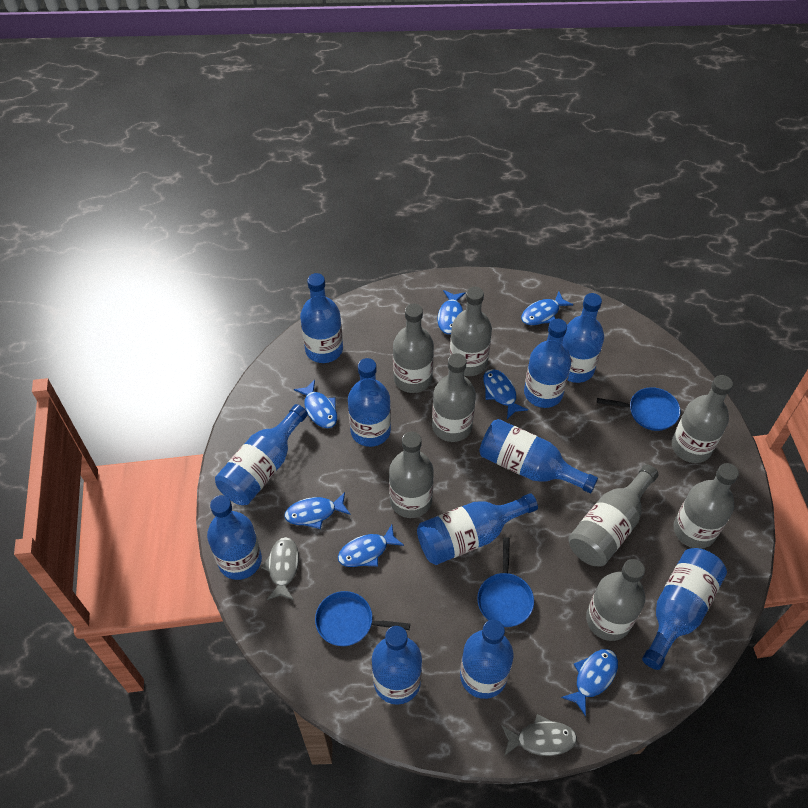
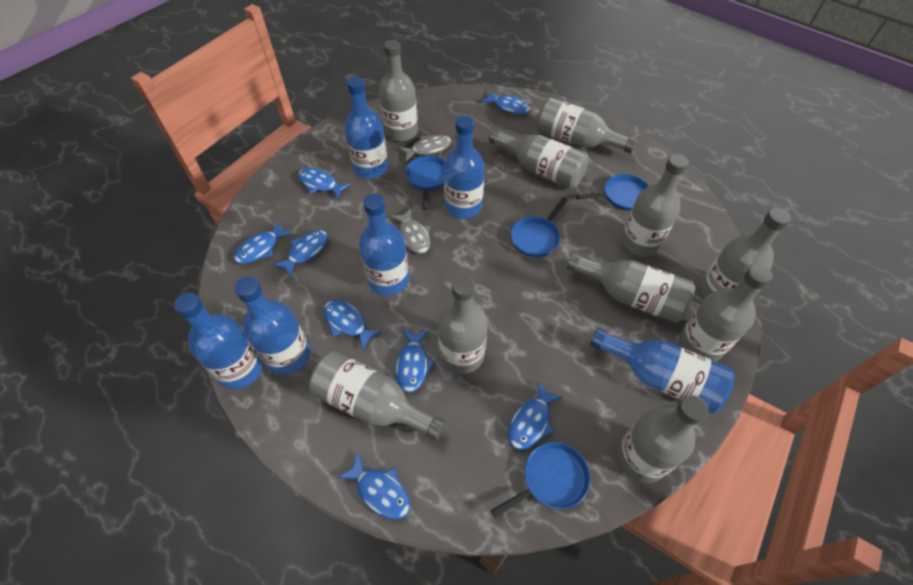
blue bottle: 11 -> 6
blue fish: 7 -> 8
blue pan: 3 -> 4
grey bottle: 8 -> 10

